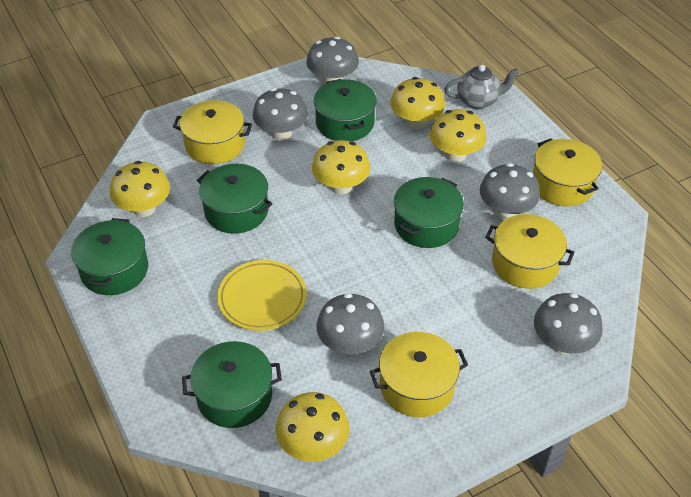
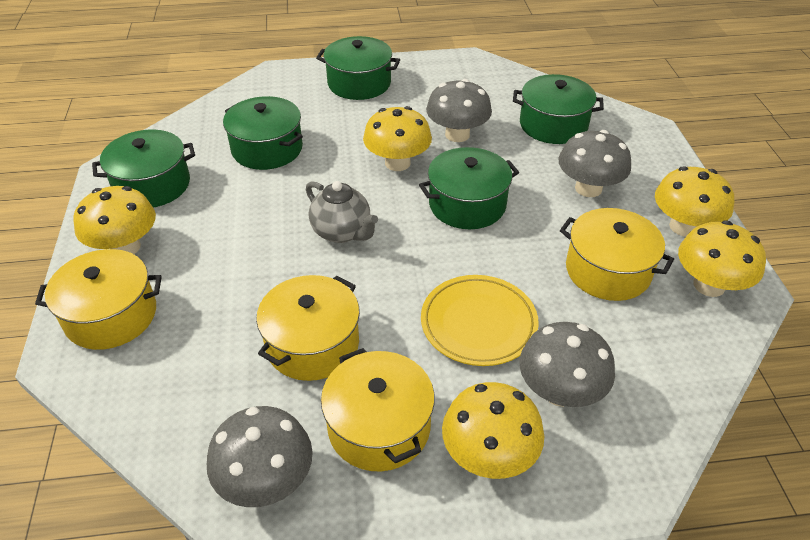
grey mushroom: 5 -> 4

